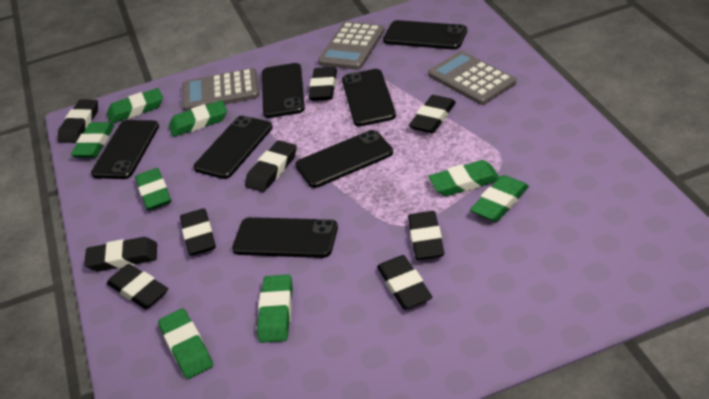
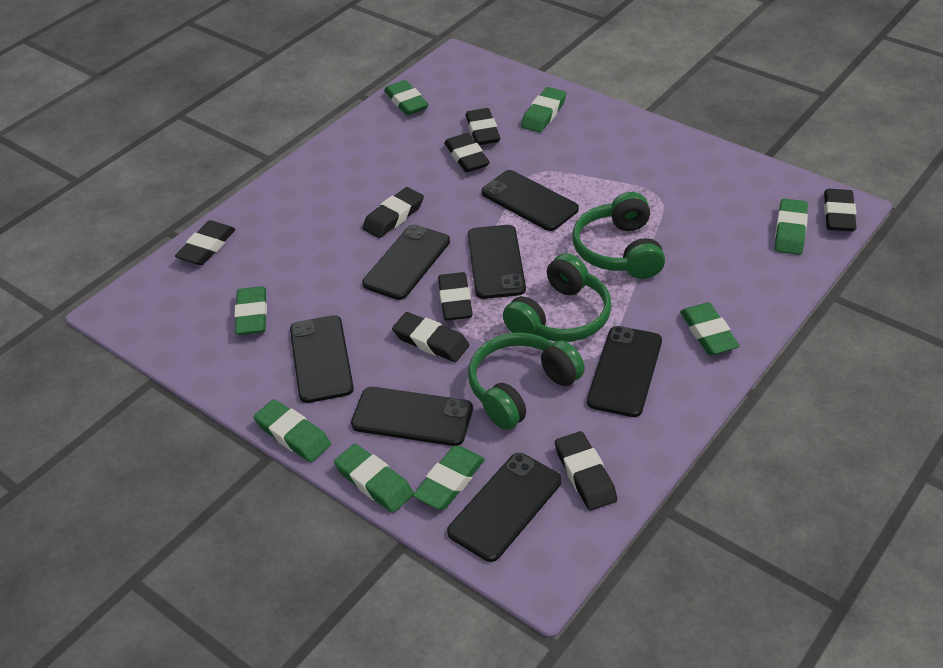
black eraser: 9 -> 8
green headphones: 0 -> 3
grey calculator: 3 -> 0

